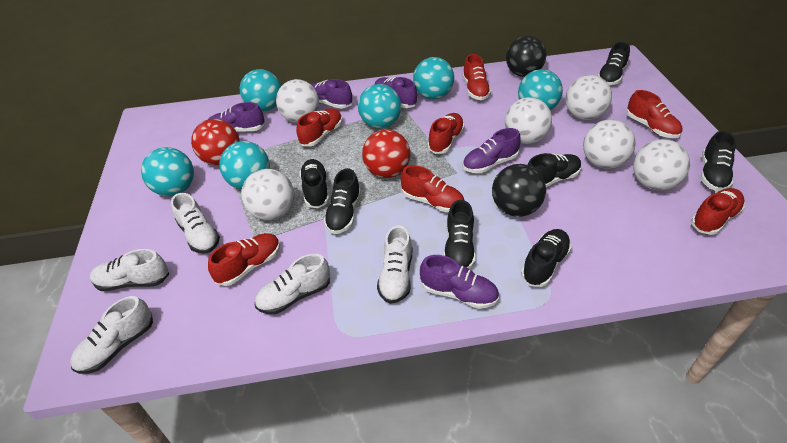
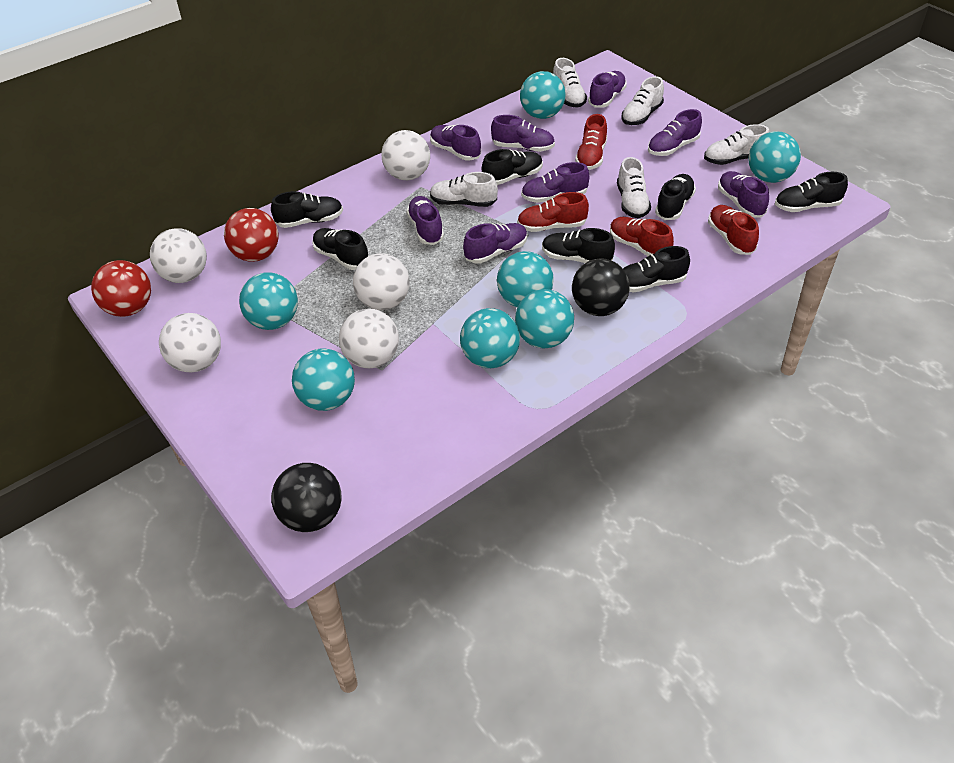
purple shoe: 5 -> 8
red shoe: 7 -> 4
turquoise ball: 6 -> 7
white ball: 6 -> 5

